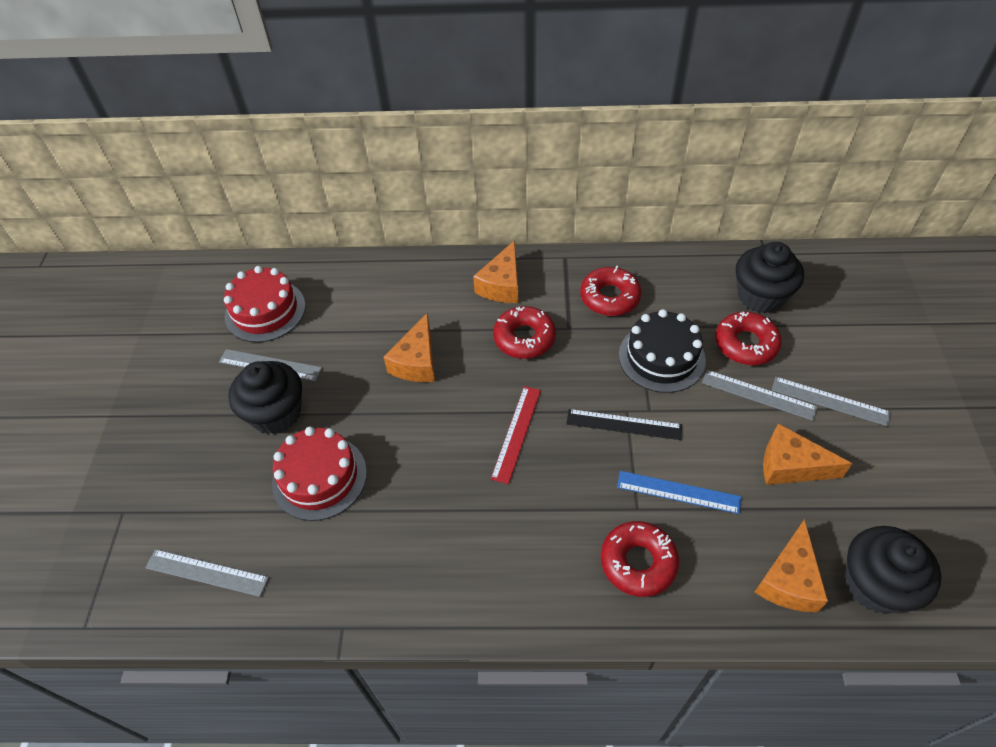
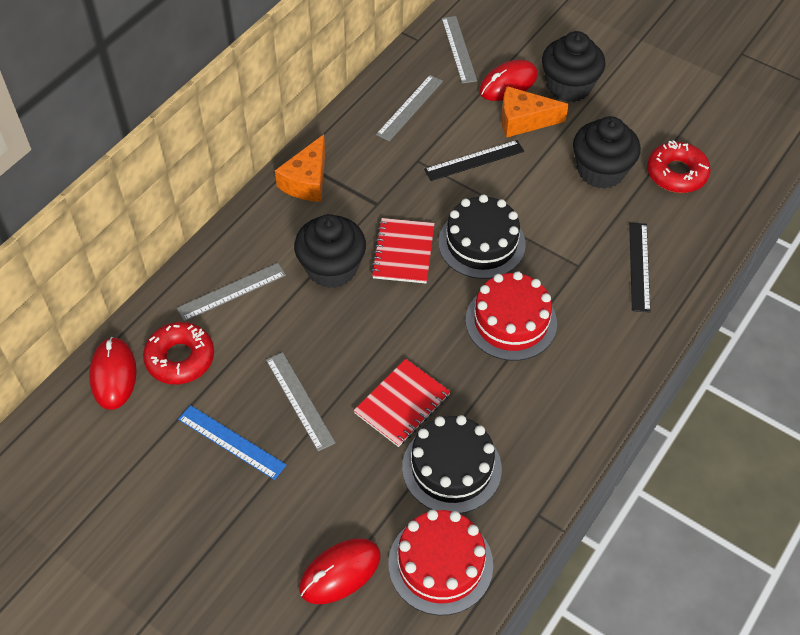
black cake: 1 -> 2
black ruler: 1 -> 2
orange cheese: 4 -> 2
red donut: 4 -> 2
red mouse: 0 -> 3
red notebook: 0 -> 2
red ruler: 1 -> 0

